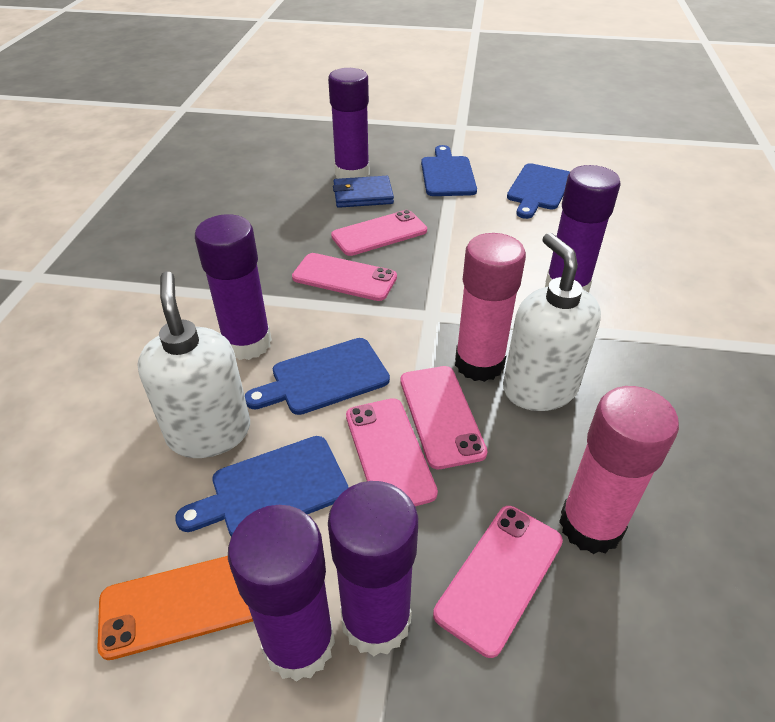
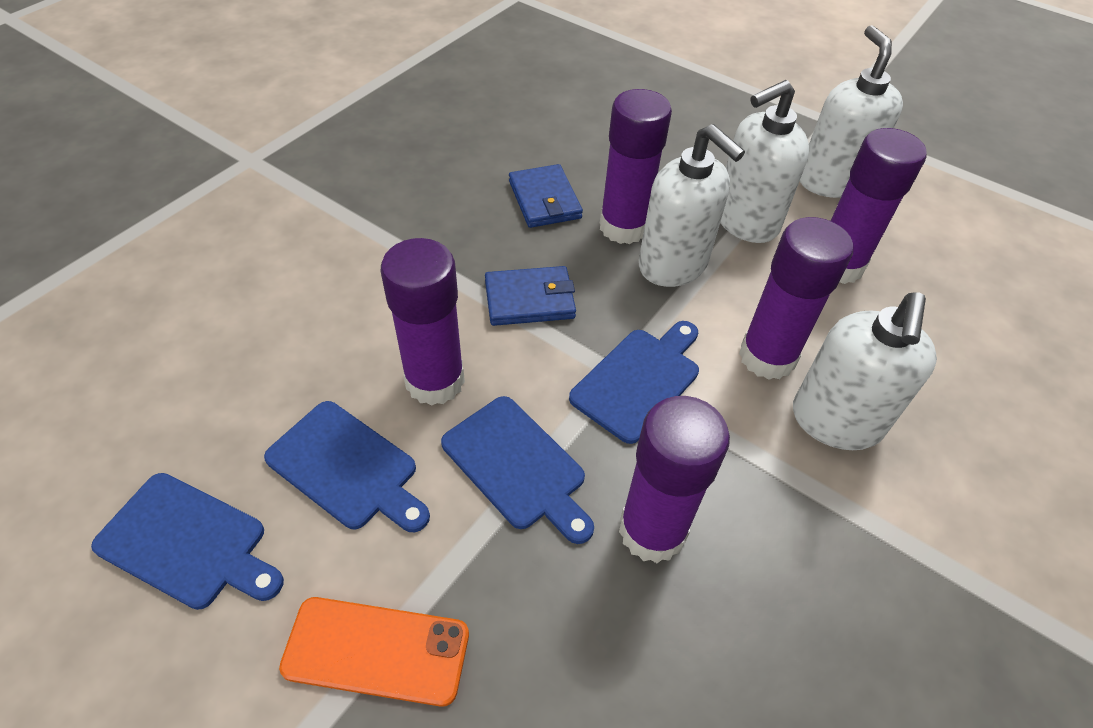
blue wallet: 1 -> 2
pink glue stick: 2 -> 0
pink phone: 5 -> 0
white soap dispenser: 2 -> 4

